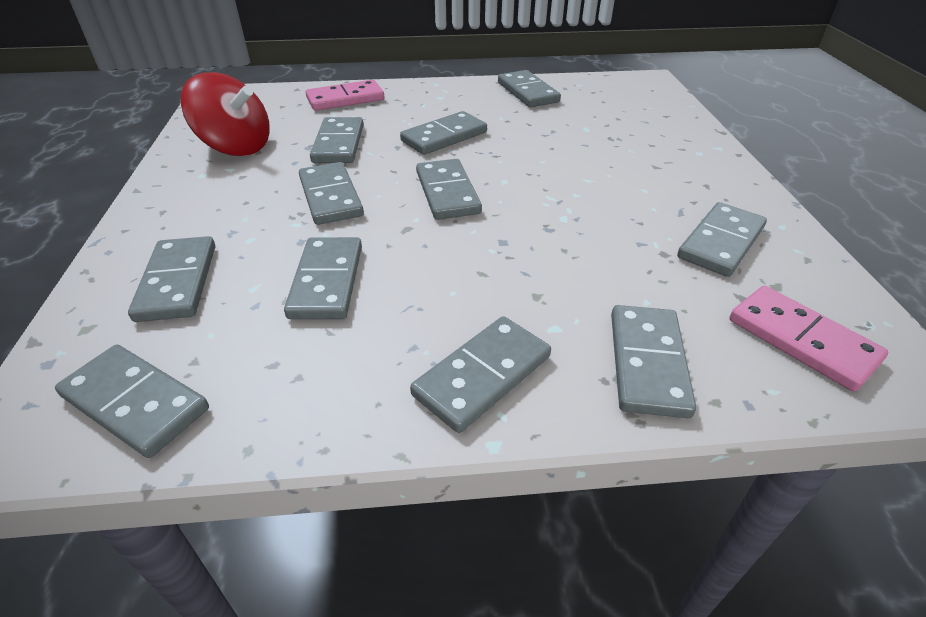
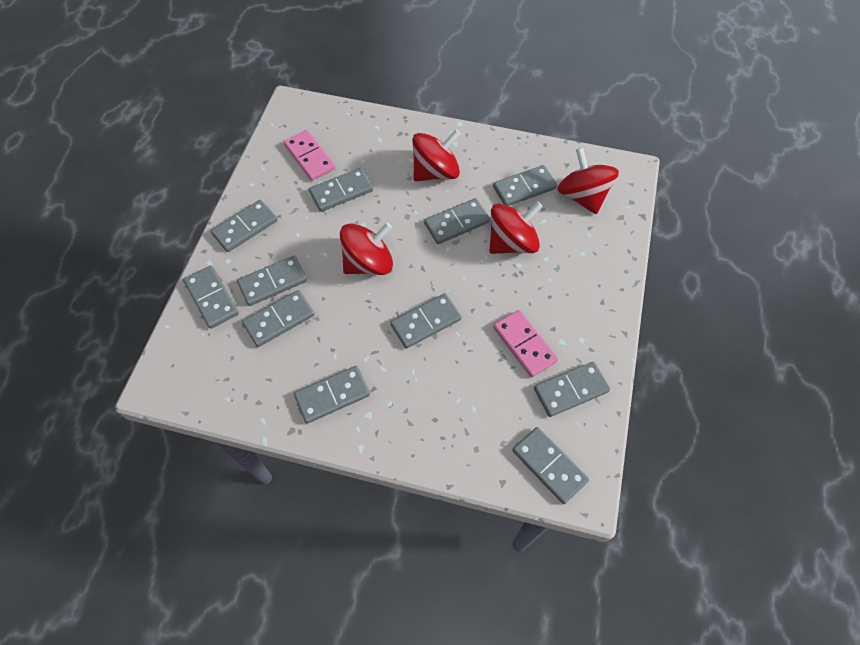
red spinning top: 1 -> 4

